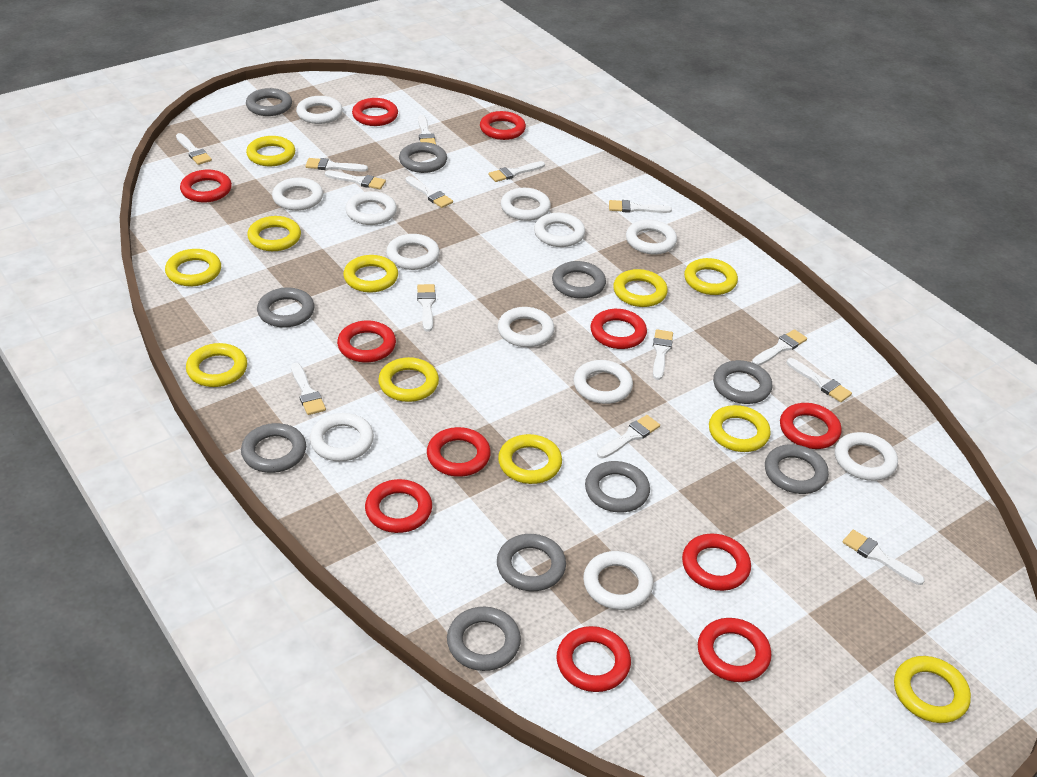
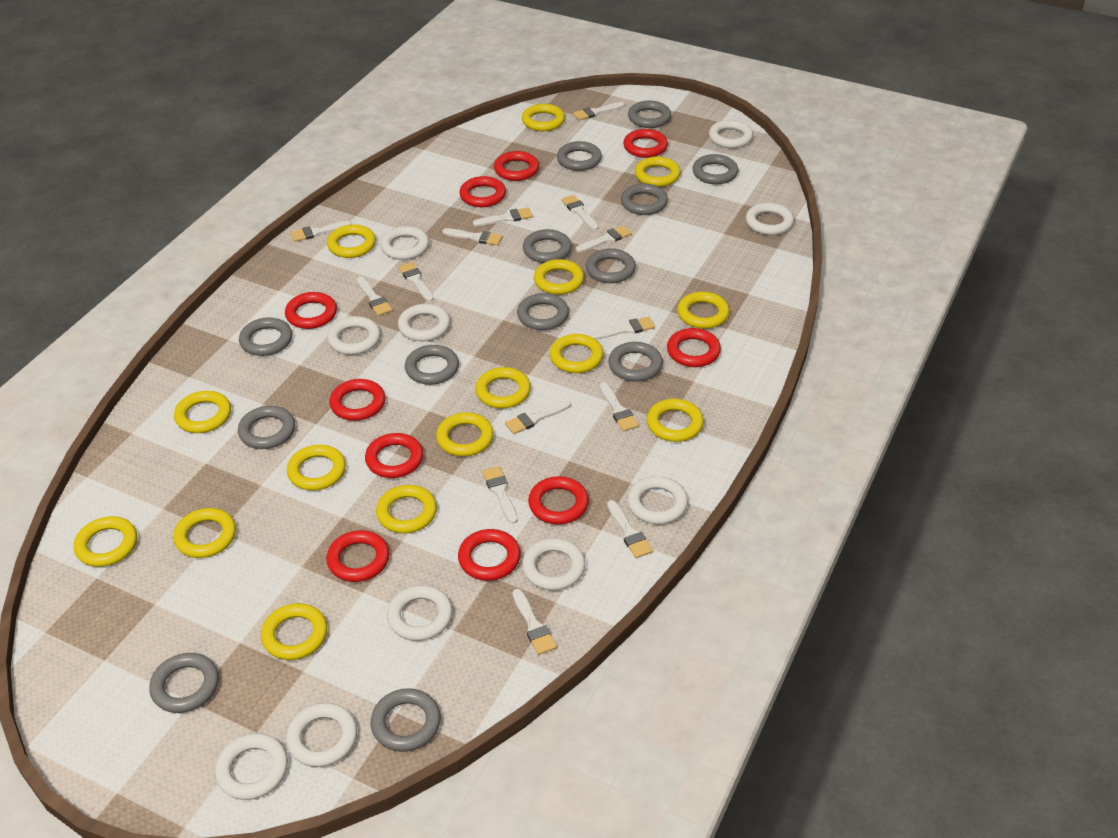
grey ring: 10 -> 13
red ring: 11 -> 10
white ring: 12 -> 10
yellow ring: 11 -> 15

